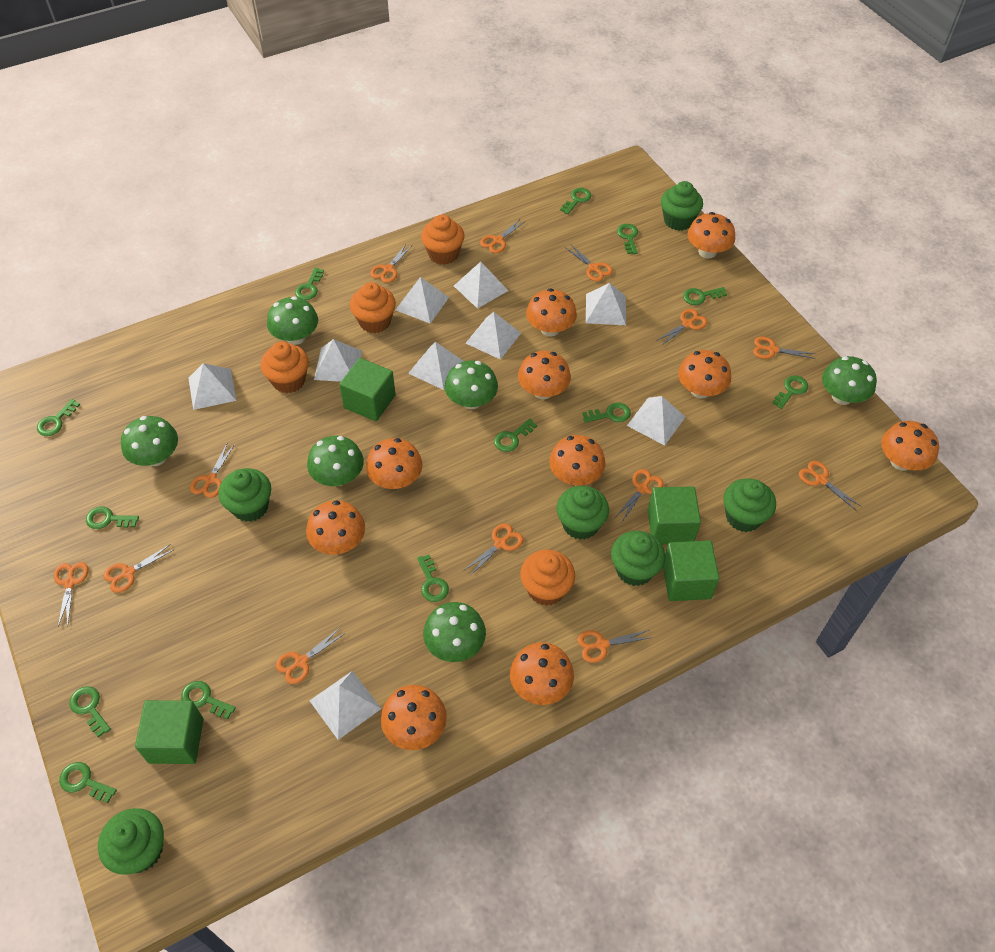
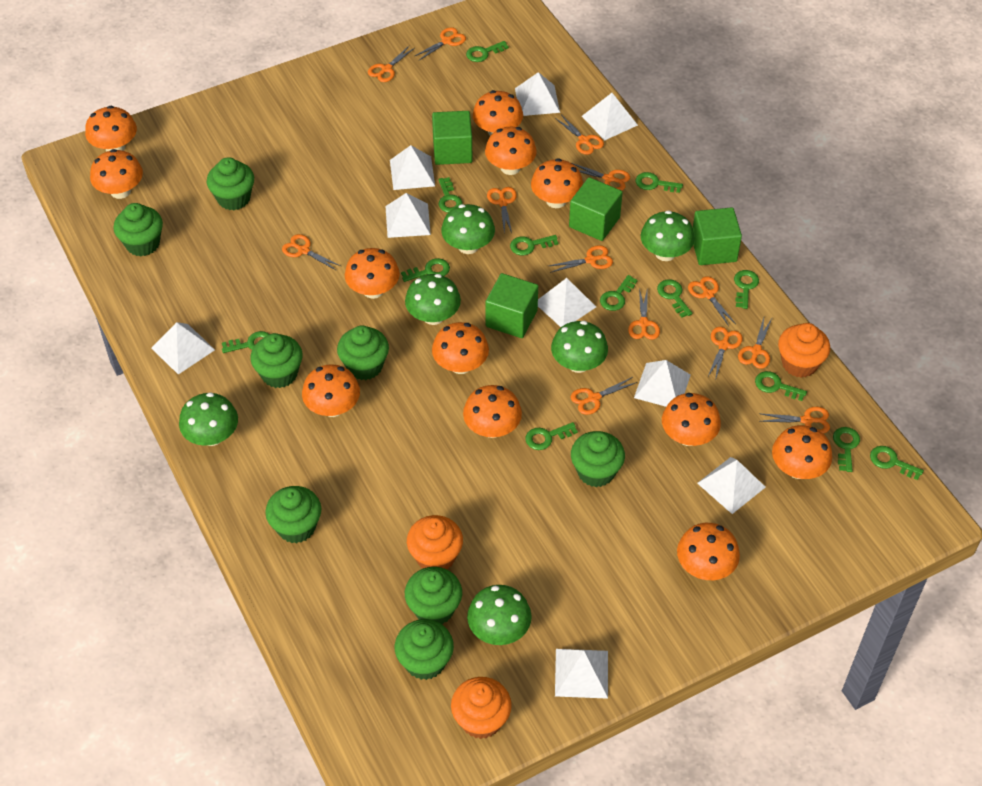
green cupcake: 6 -> 8
orange cupcake: 4 -> 3
orange mushroom: 10 -> 12

